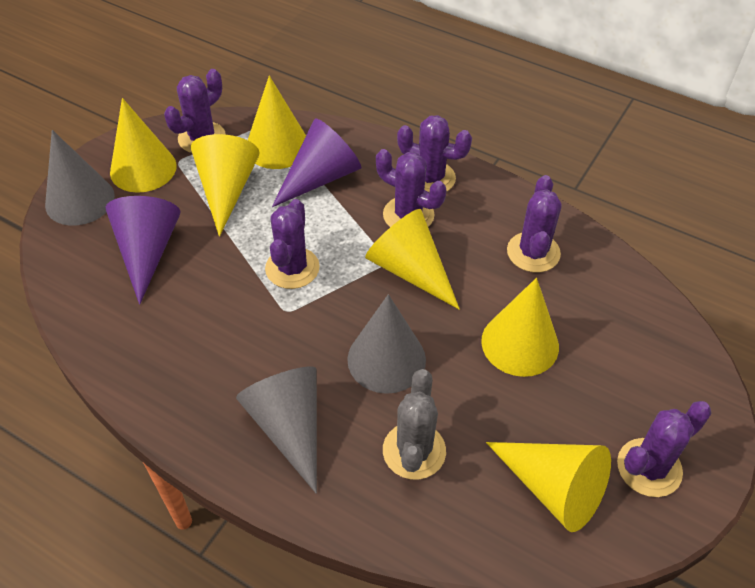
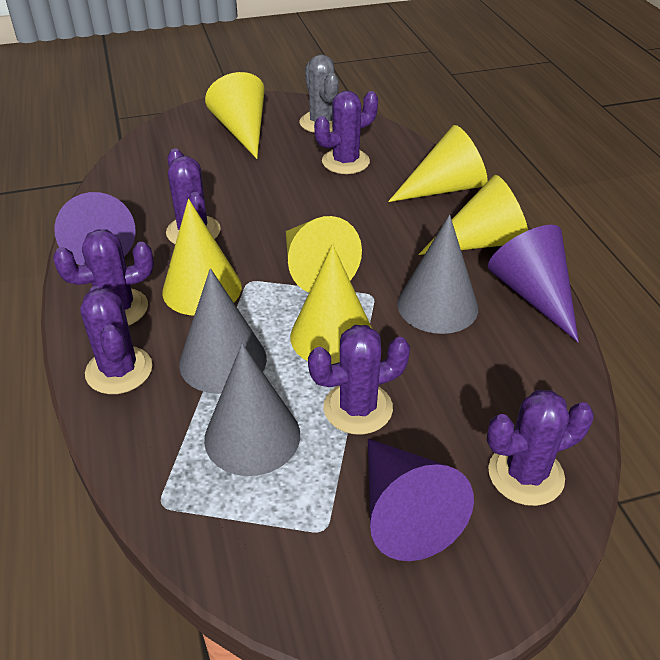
purple cone: 2 -> 3

